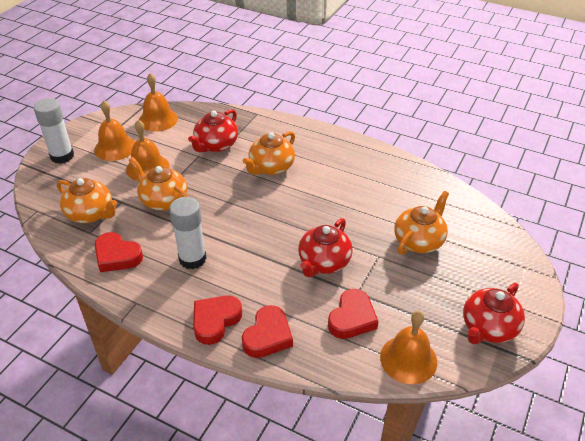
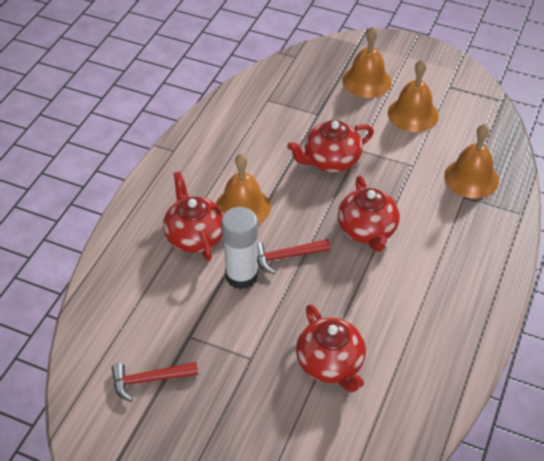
orange teapot: 4 -> 0
red hammer: 0 -> 2
red heart: 4 -> 0
red teapot: 3 -> 4
white glue stick: 2 -> 1

